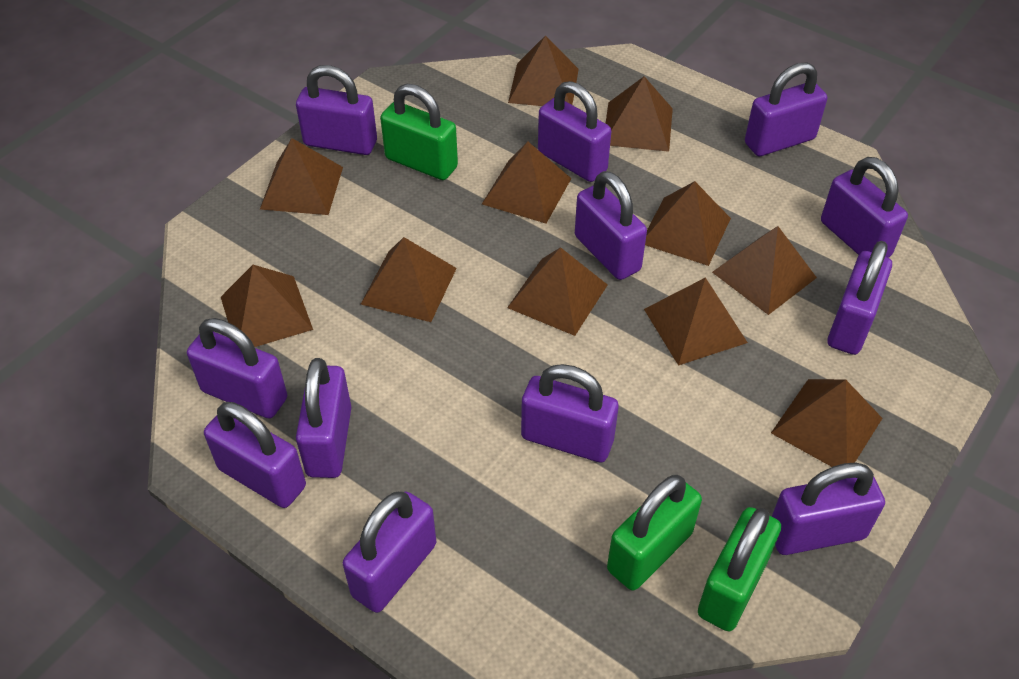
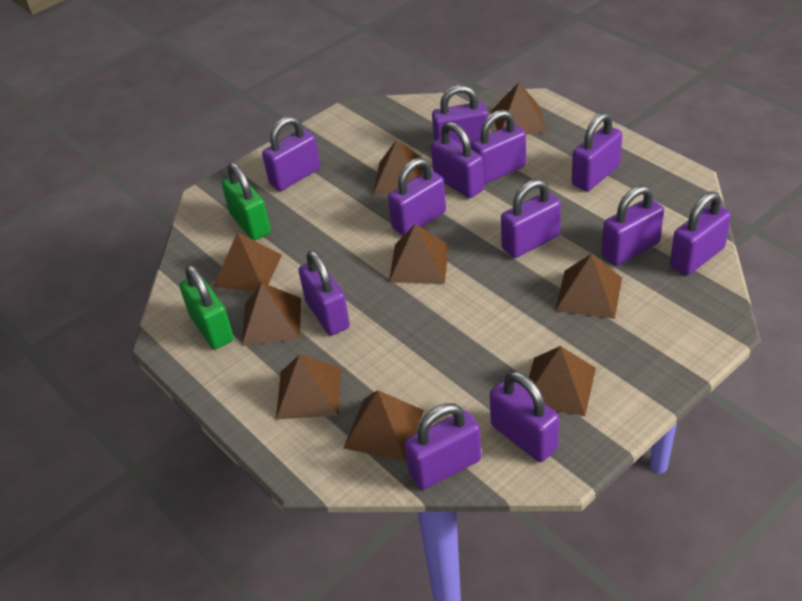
brown pyramid: 11 -> 9
green padlock: 3 -> 2

